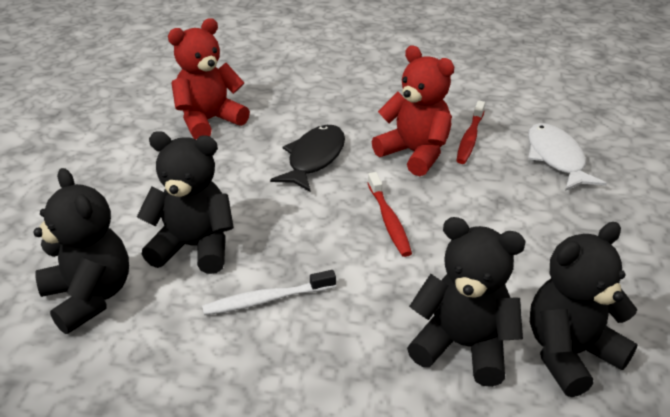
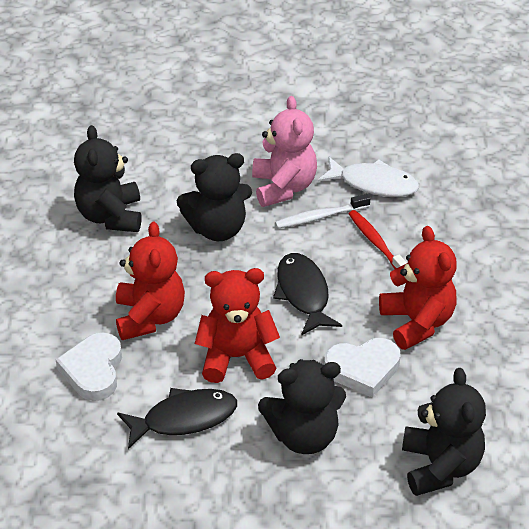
black fish: 1 -> 2
pink teddy bear: 0 -> 1
red teddy bear: 2 -> 3
red toothbrush: 2 -> 1
white heart: 0 -> 2

